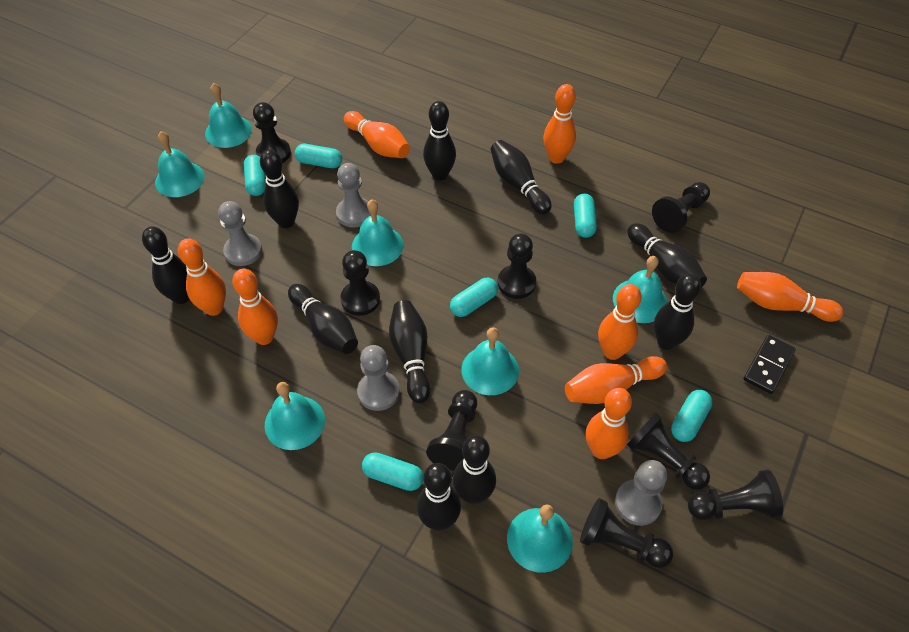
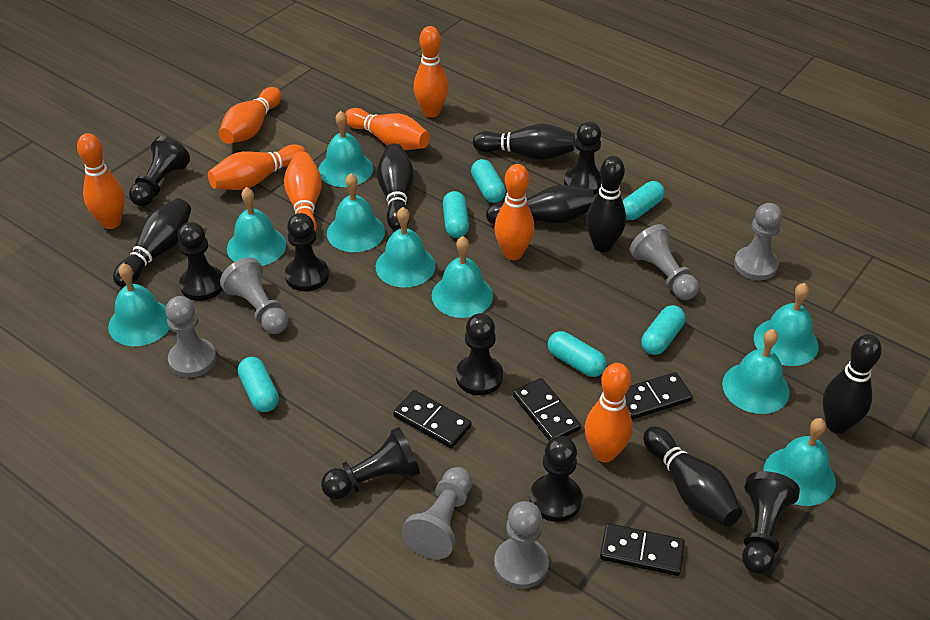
black bowling pin: 10 -> 7
black domino: 1 -> 4
grey pawn: 4 -> 6
turquoise bell: 7 -> 9

